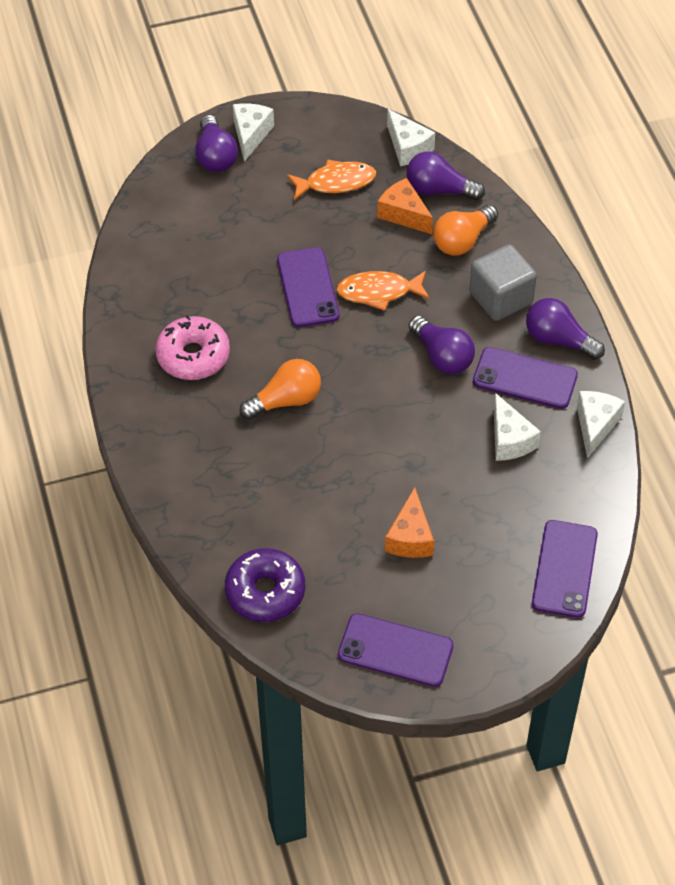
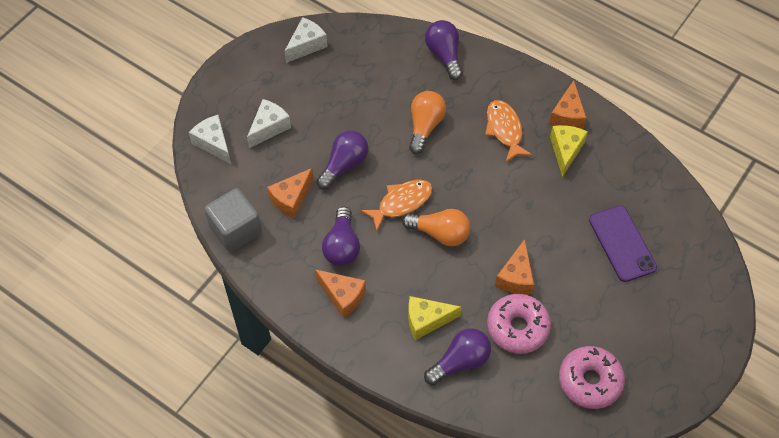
orange cheese: 2 -> 4
pink donut: 1 -> 2
purple donut: 1 -> 0
purple phone: 4 -> 1
white cheese: 4 -> 3
yellow cheese: 0 -> 2

